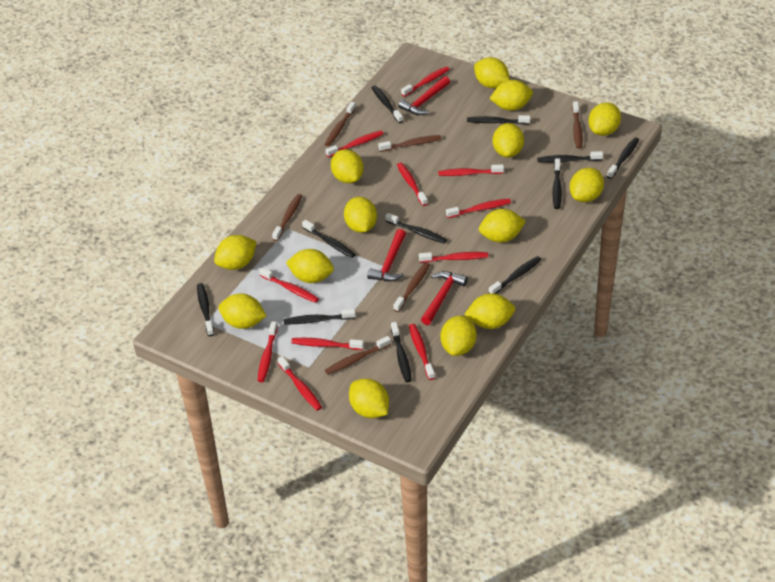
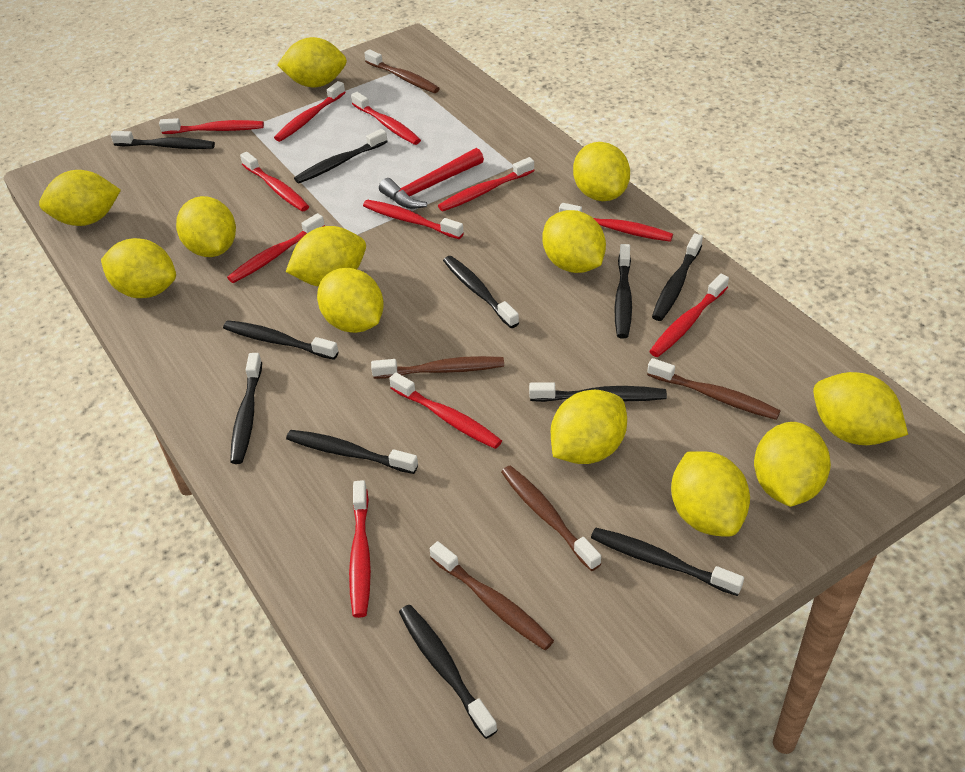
brown toothbrush: 6 -> 5
red hammer: 3 -> 1
yellow lemon: 14 -> 12

